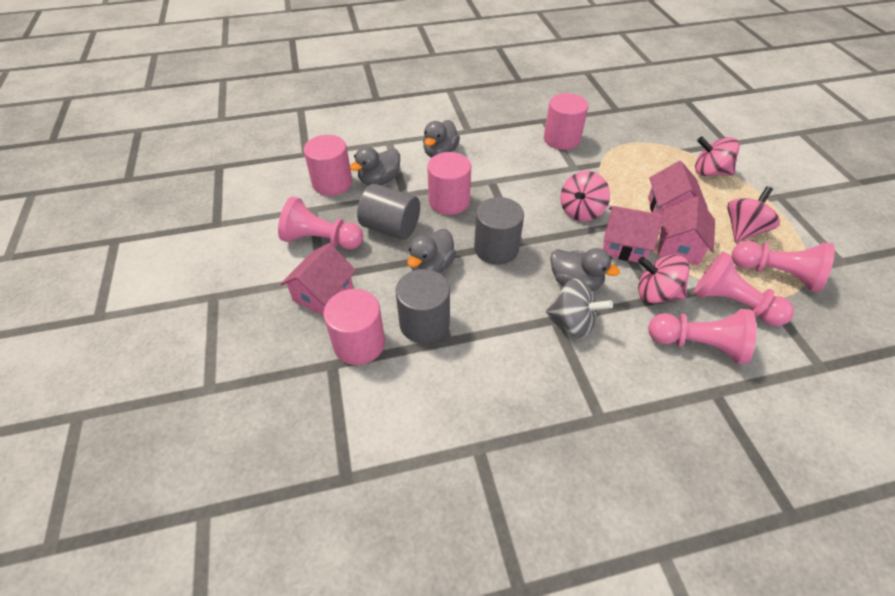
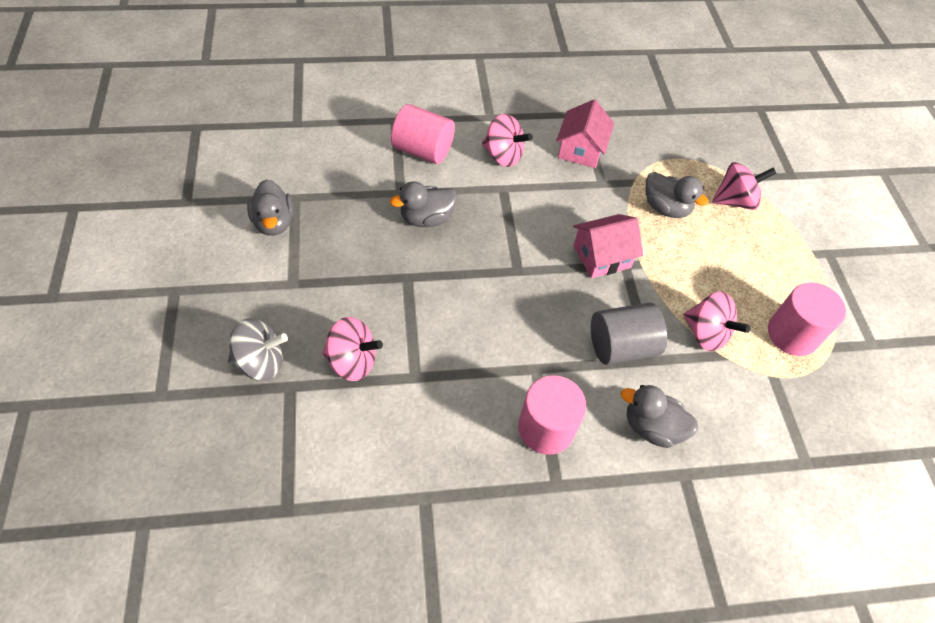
grey cylinder: 3 -> 1
pink cylinder: 4 -> 3
pink house: 4 -> 2
pink pawn: 4 -> 0

